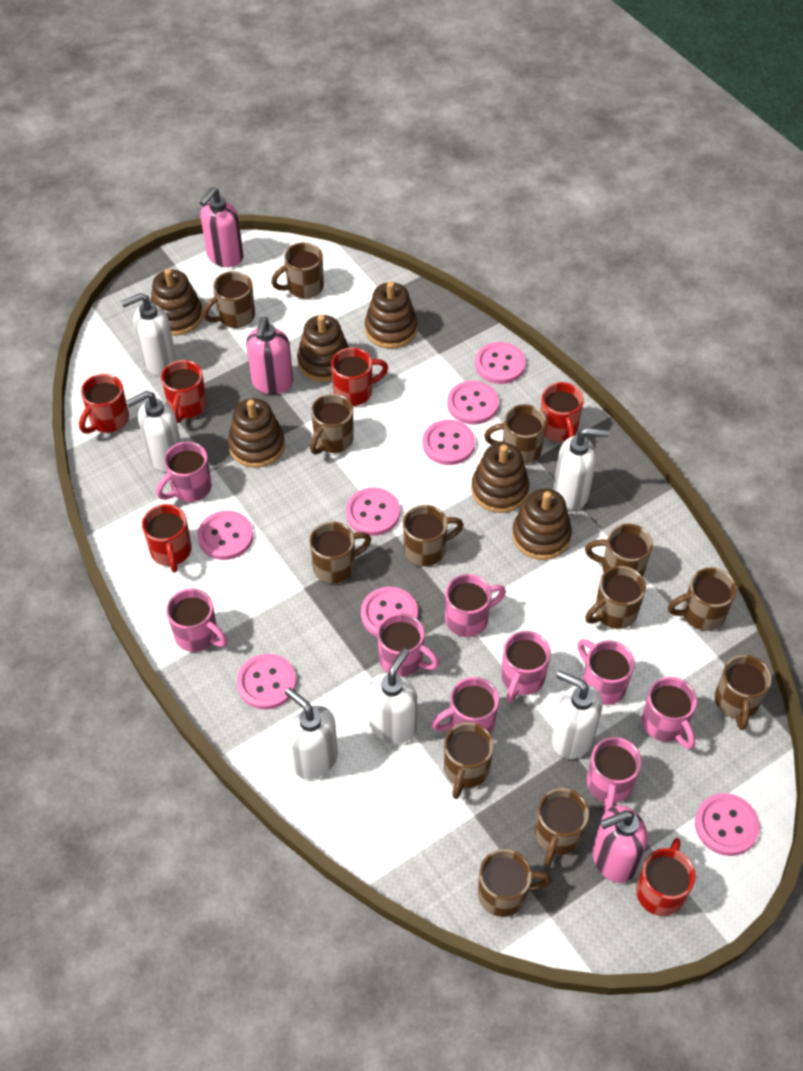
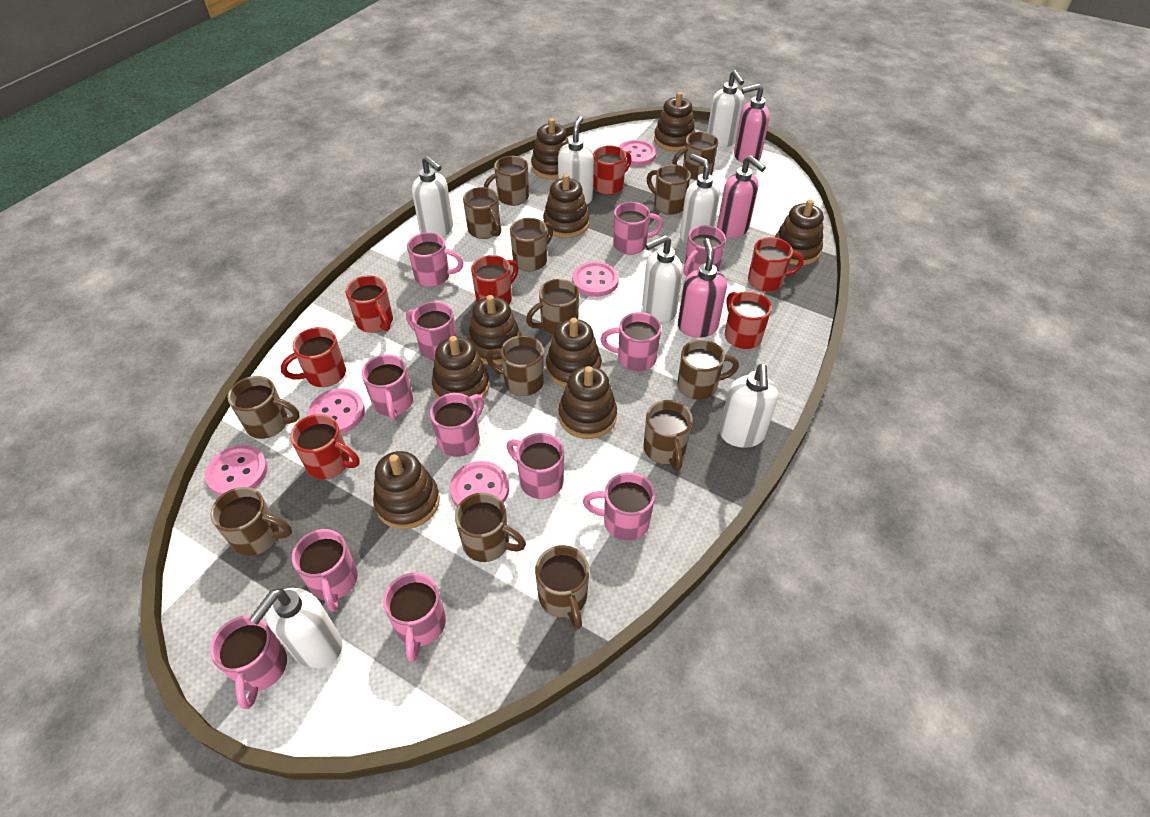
brown stacking toy: 6 -> 9
pink button: 8 -> 5
pink mug: 9 -> 12
red mug: 6 -> 7
white soap dispenser: 6 -> 7

